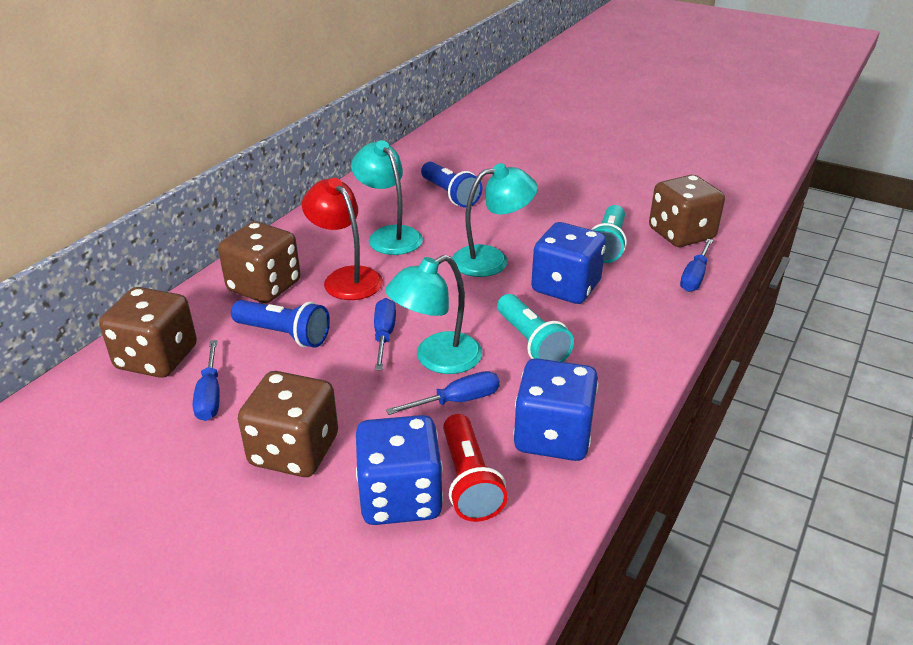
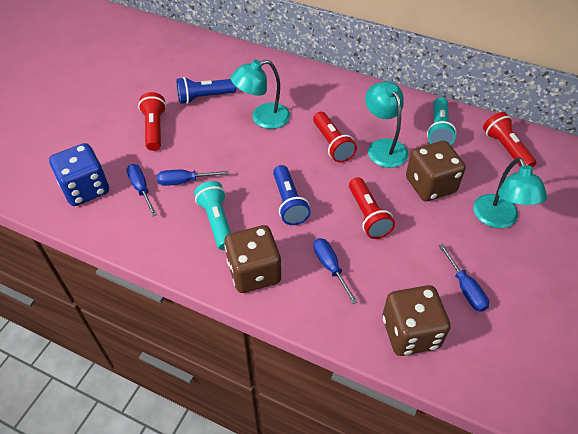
blue dice: 3 -> 1
brown dice: 4 -> 3
red flashlight: 1 -> 4
red lamp: 1 -> 0

